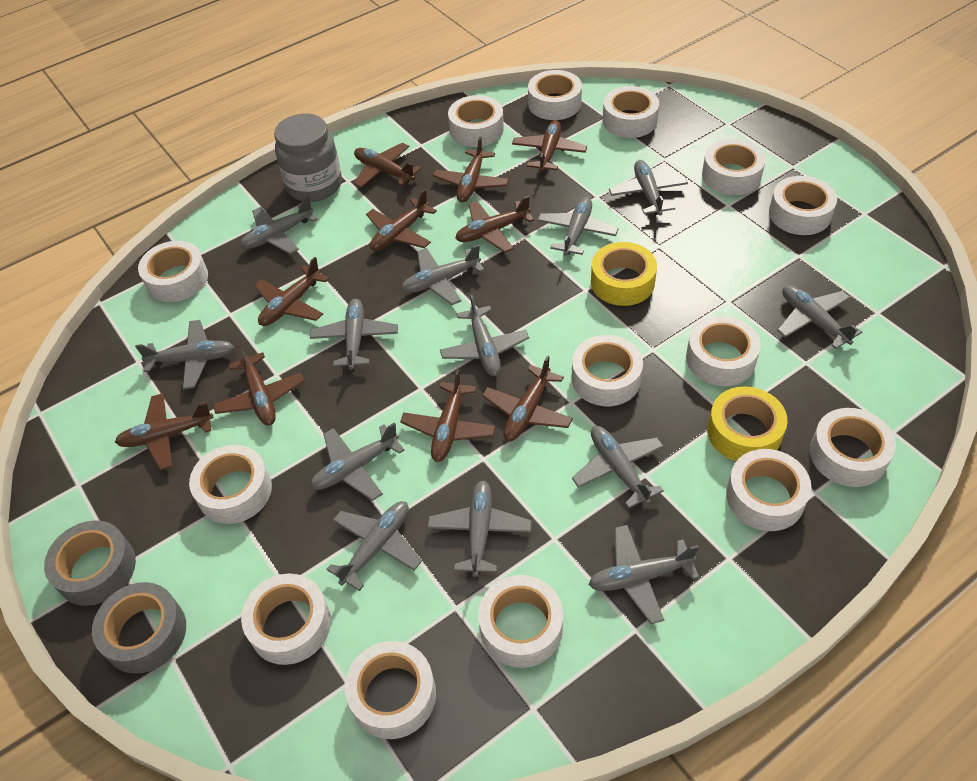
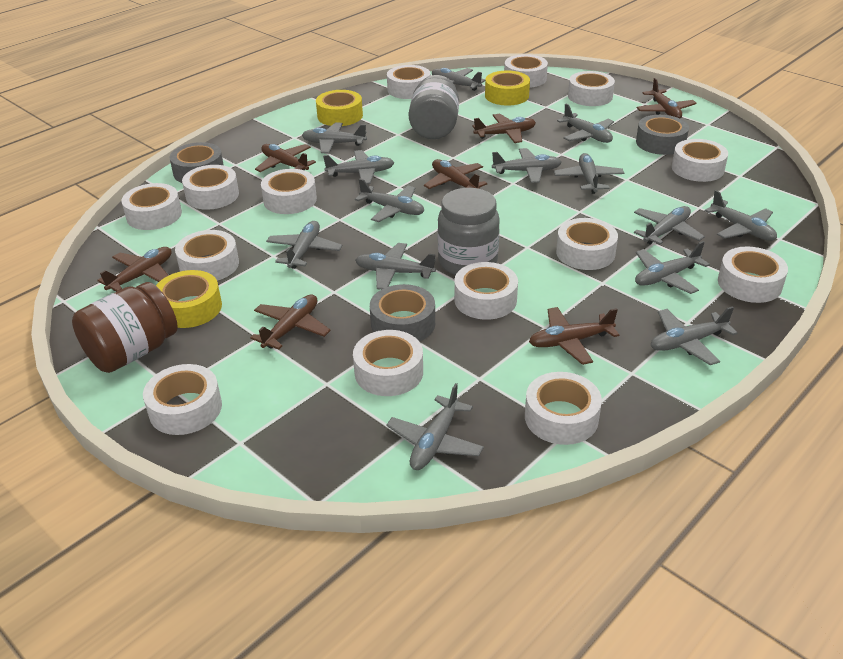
brown jar: 0 -> 1
brown plane: 10 -> 7
grey jar: 1 -> 2
grey plane: 13 -> 14
grey tape: 2 -> 3
yellow tape: 2 -> 3

